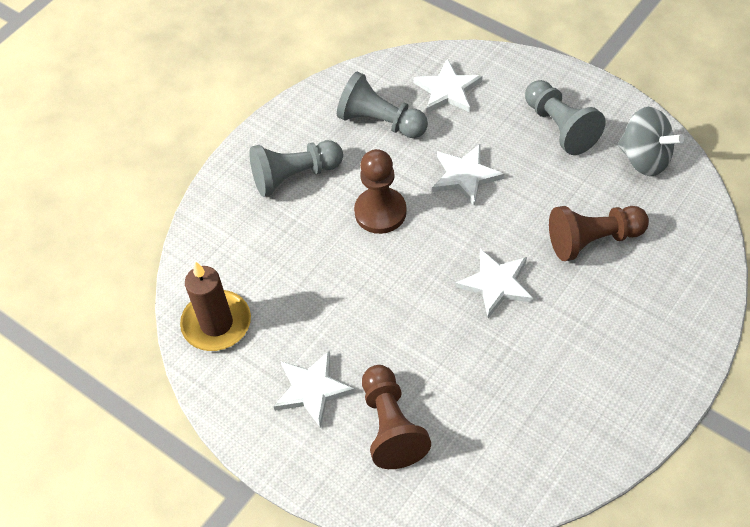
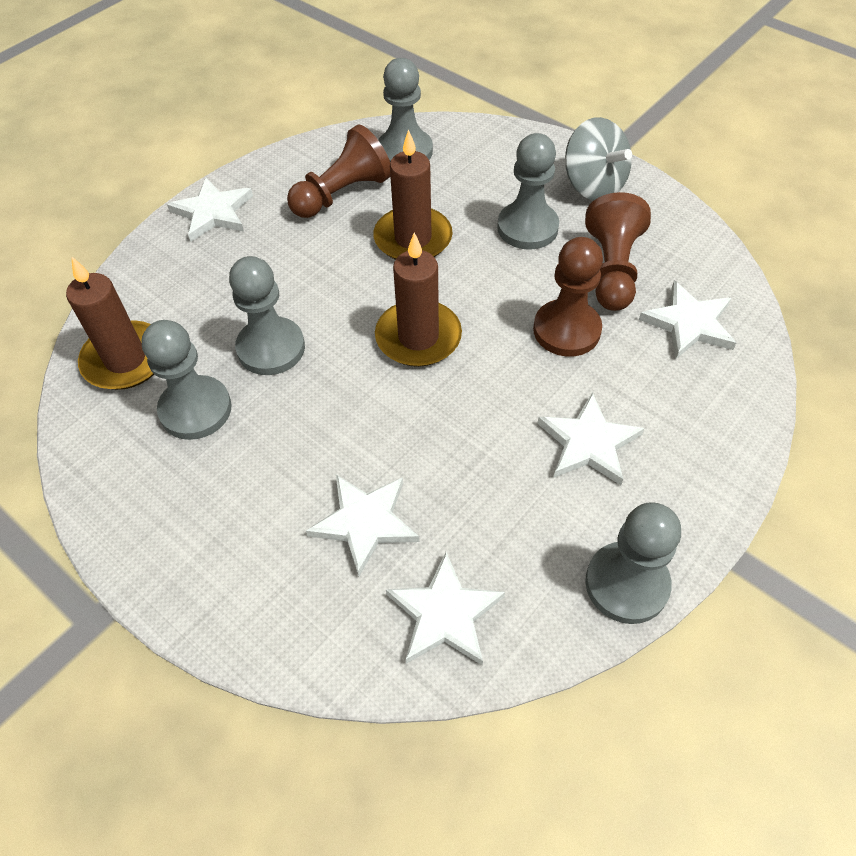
brown candle: 1 -> 3
grey pawn: 3 -> 5
white star: 4 -> 5

